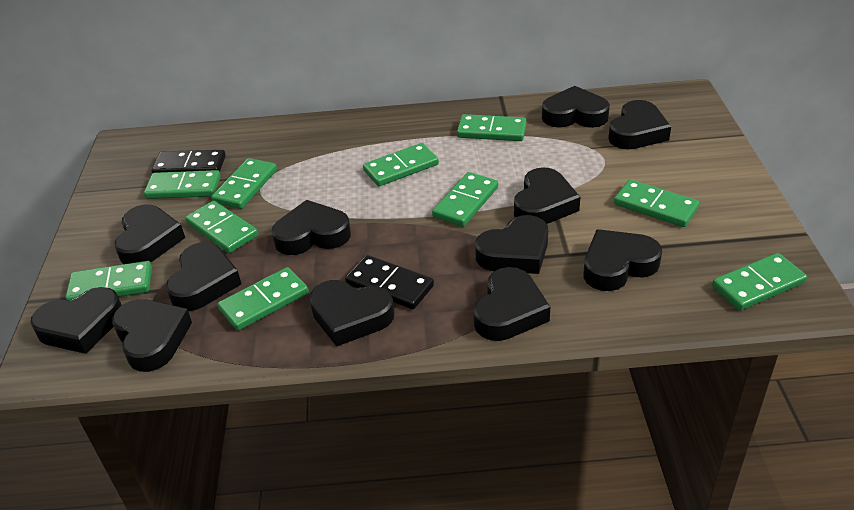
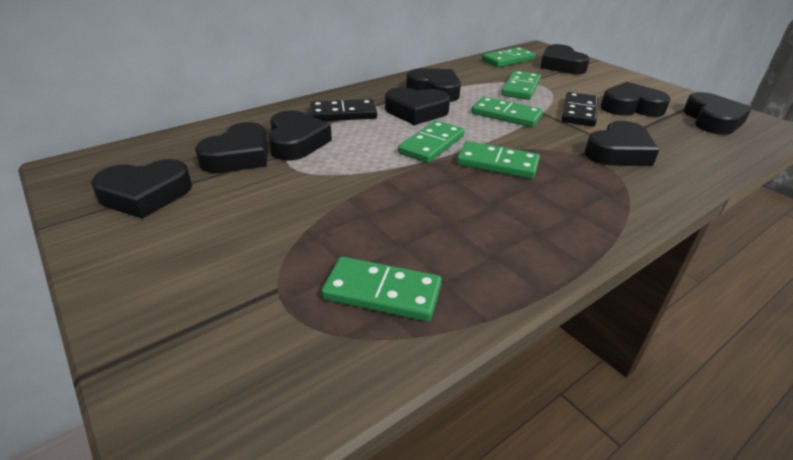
black heart: 12 -> 9
green domino: 10 -> 6

